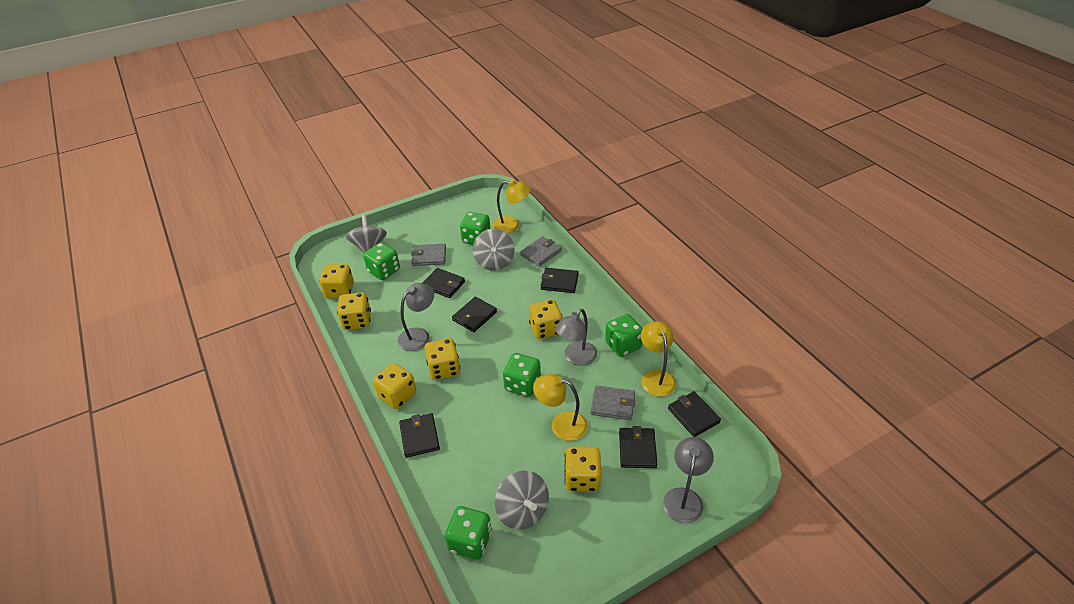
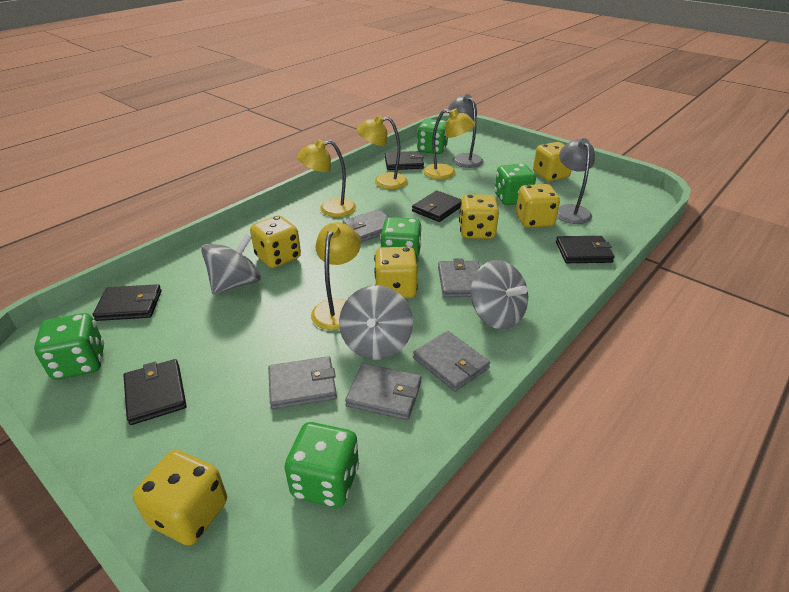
black wallet: 6 -> 5
grey lamp: 3 -> 2
grey wallet: 3 -> 5
yellow lamp: 3 -> 4

